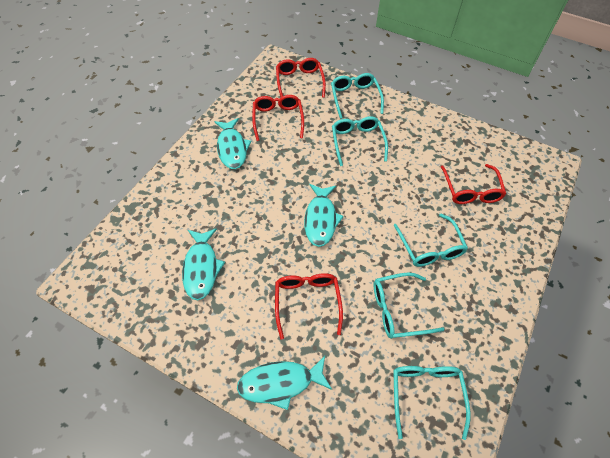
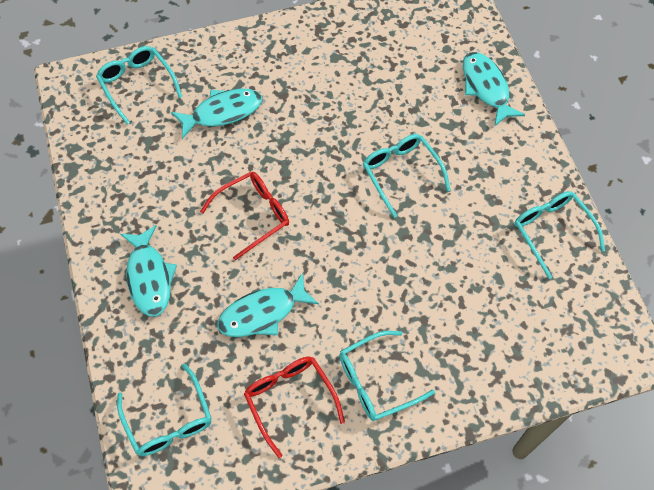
red glasses: 4 -> 2

